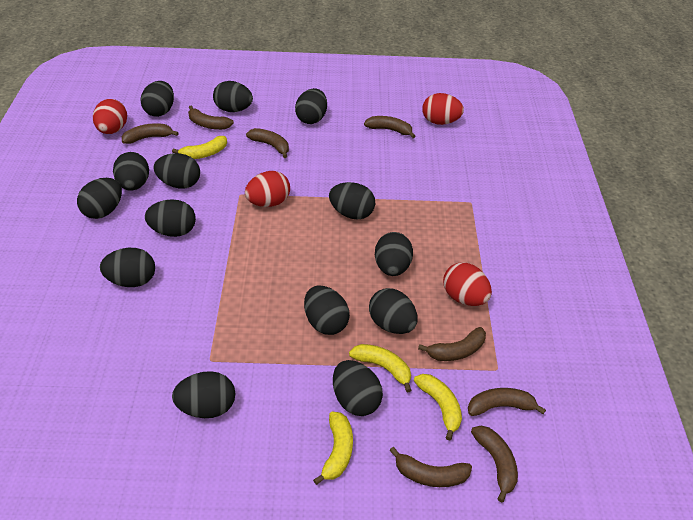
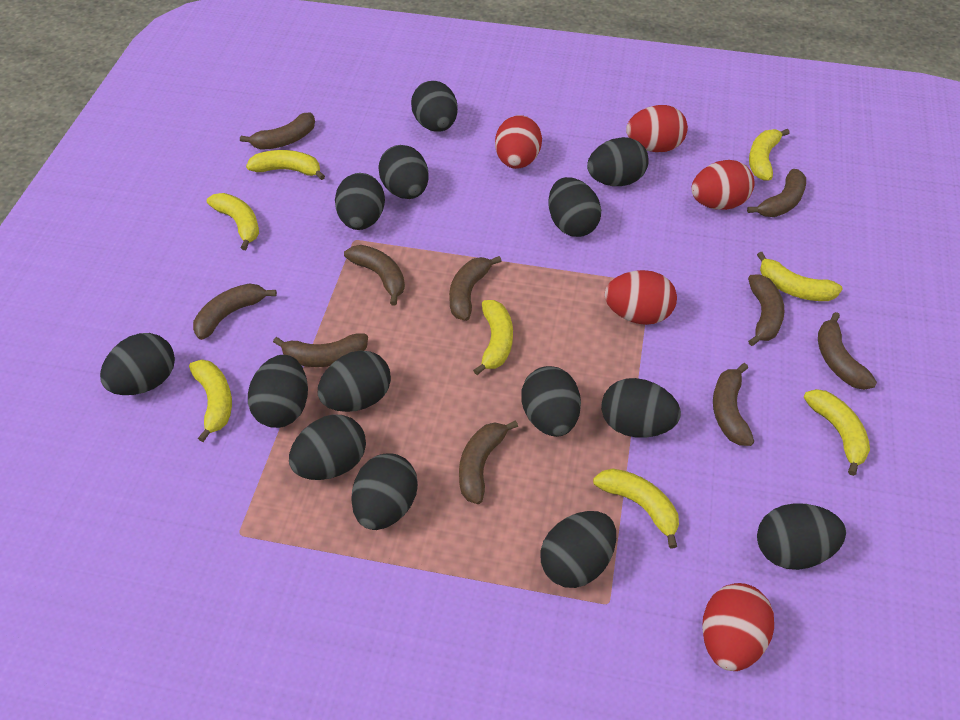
brown banana: 8 -> 10
red egg: 4 -> 5
yellow banana: 4 -> 8

